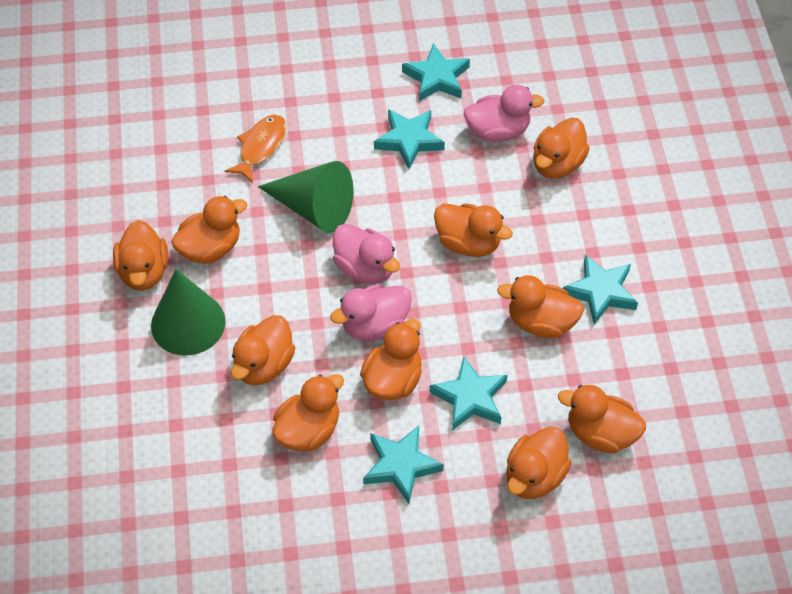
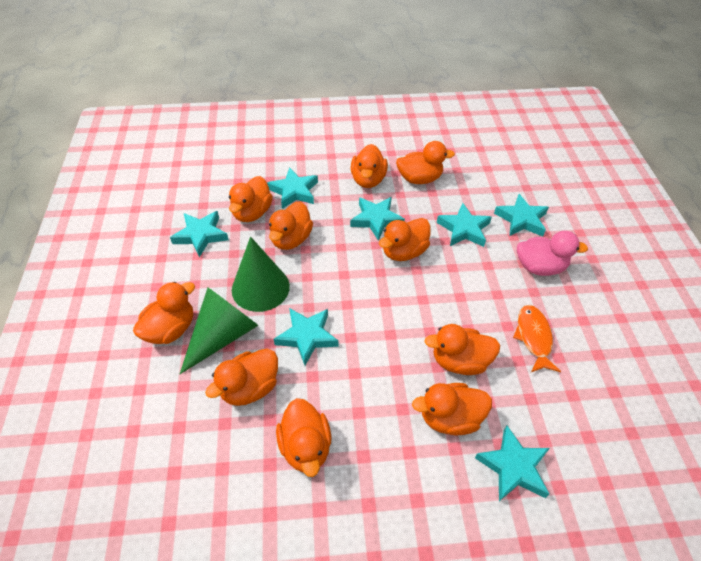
pink duck: 3 -> 1
turquoise star: 5 -> 7

